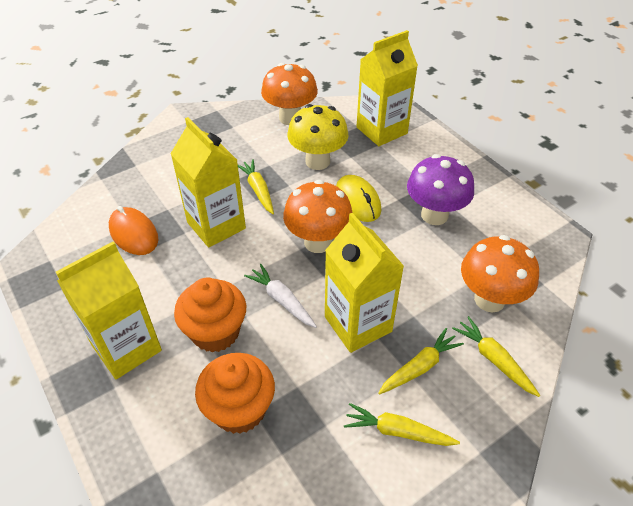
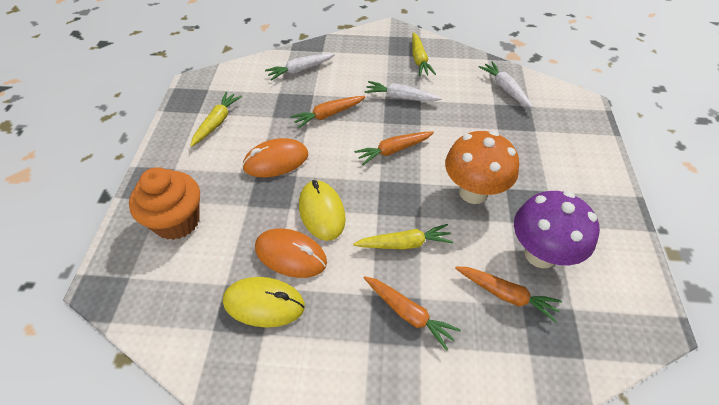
orange carrot: 0 -> 4
orange cupcake: 2 -> 1
orange mouse: 1 -> 2
orange mushroom: 3 -> 1
white carrot: 1 -> 3
yellow carrot: 4 -> 3
yellow carton: 4 -> 0
yellow mouse: 1 -> 2
yellow mushroom: 1 -> 0

